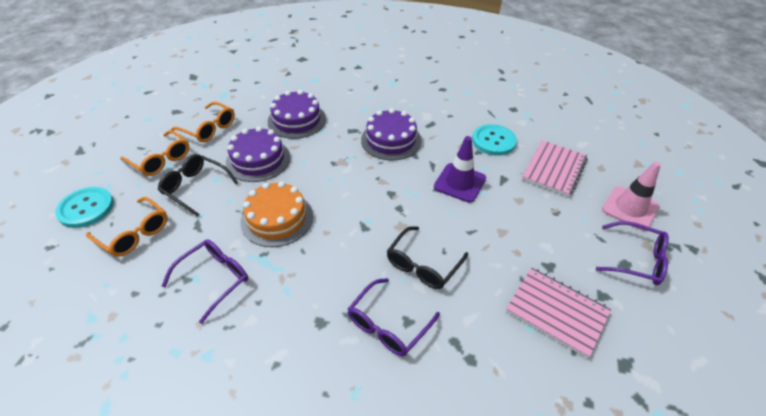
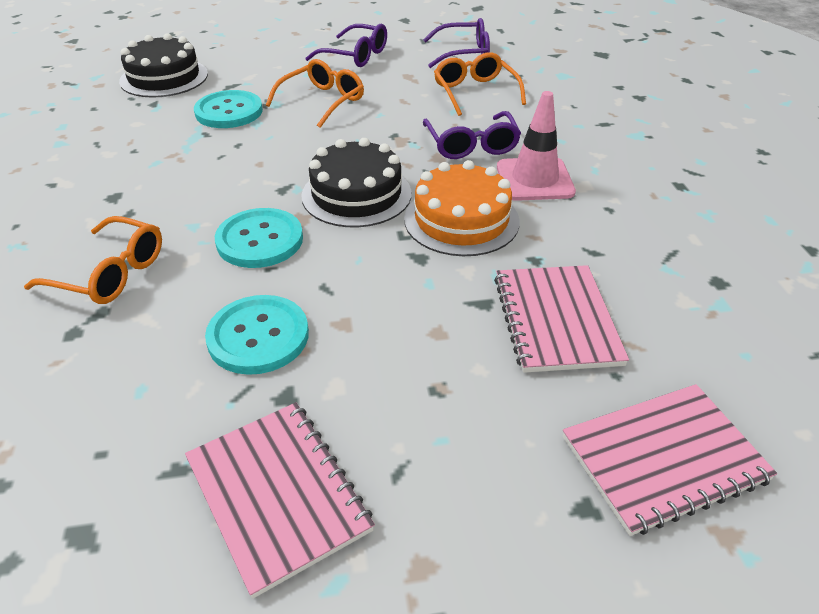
black cake: 0 -> 2
black glasses: 2 -> 0
pink notebook: 2 -> 3
purple cake: 3 -> 0
purple traffic cone: 1 -> 0
turquoise button: 2 -> 3

